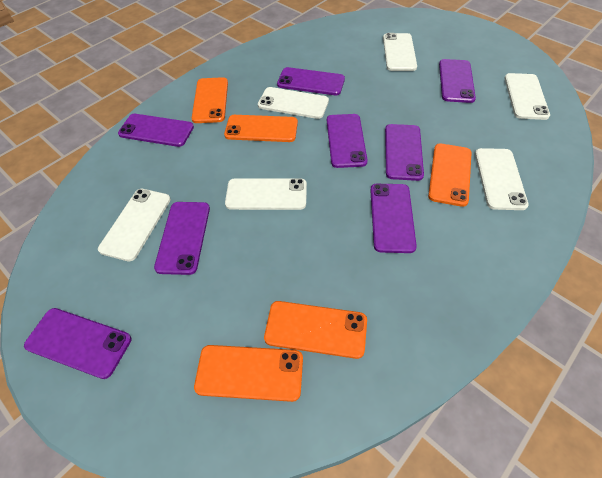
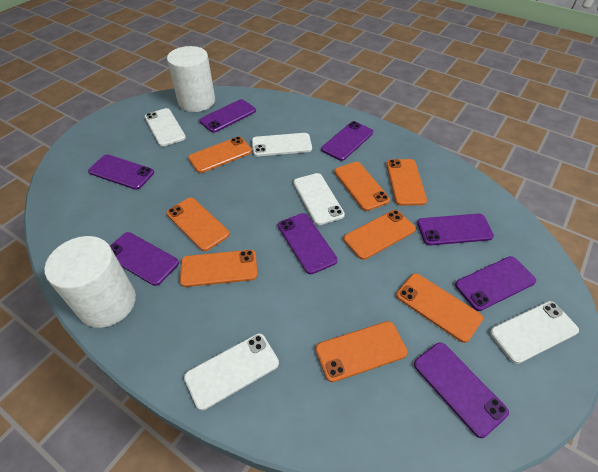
orange phone: 5 -> 8
white cylinder: 0 -> 2
white phone: 6 -> 5

